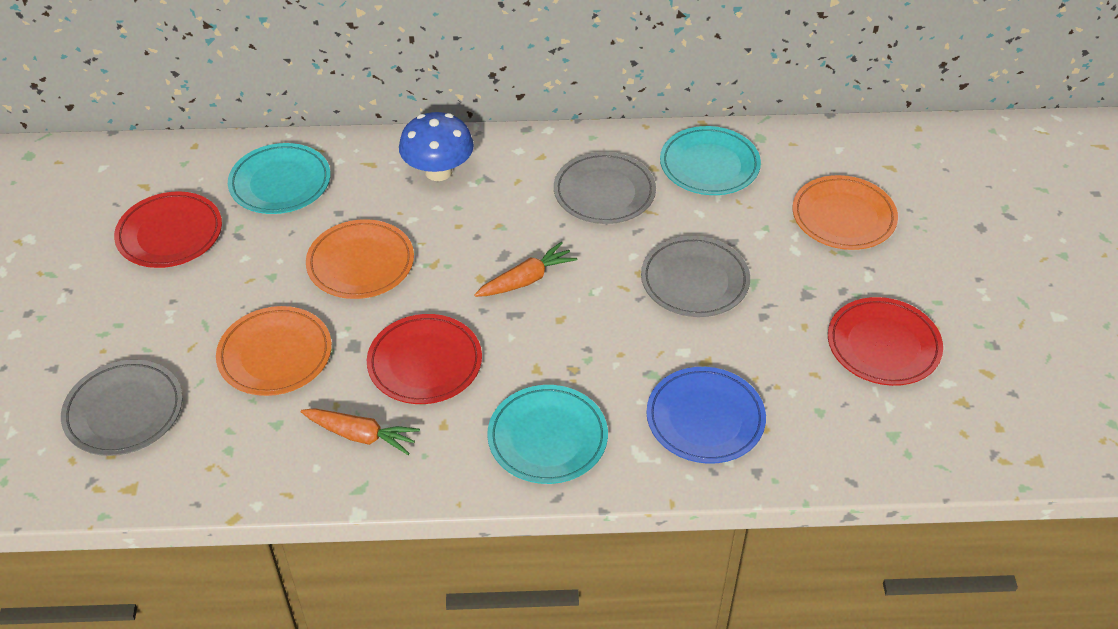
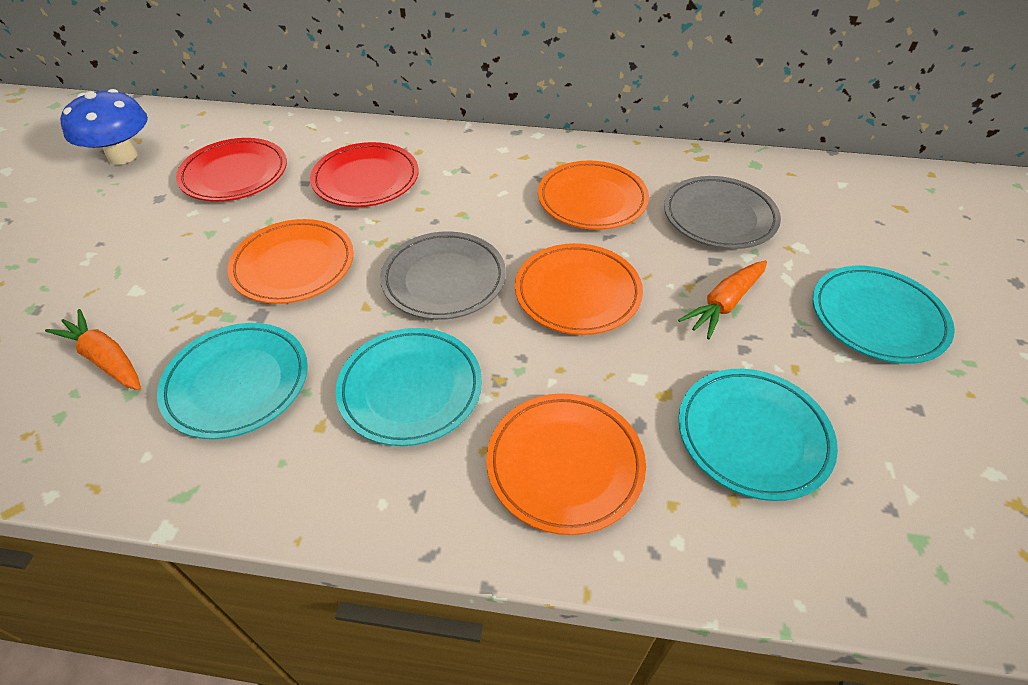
blue plate: 1 -> 0
grey plate: 3 -> 2
orange plate: 3 -> 4
red plate: 3 -> 2
turquoise plate: 3 -> 4

